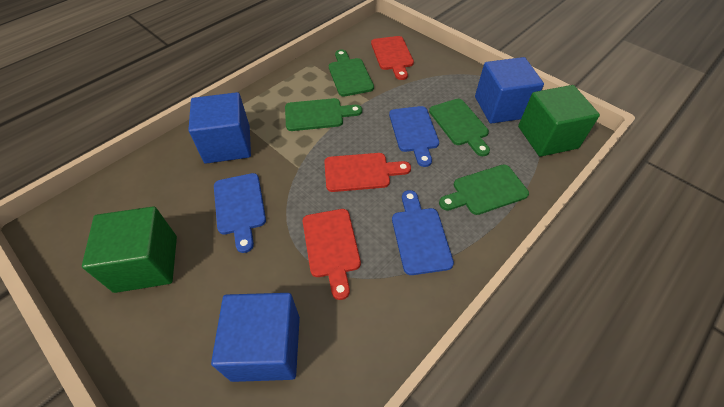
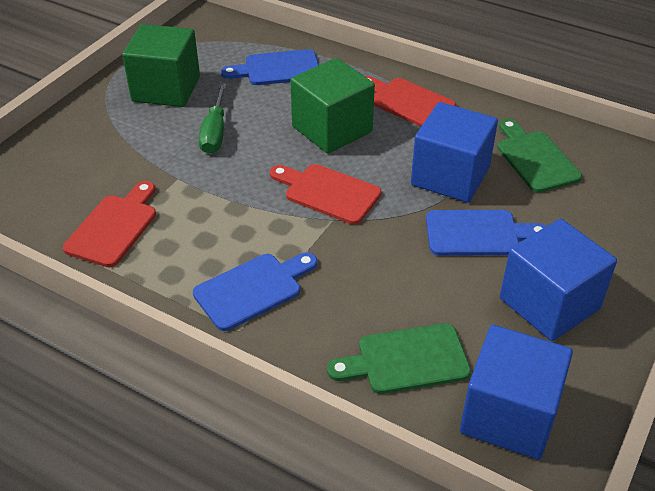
green cutting board: 4 -> 2
green screwdriver: 0 -> 1

